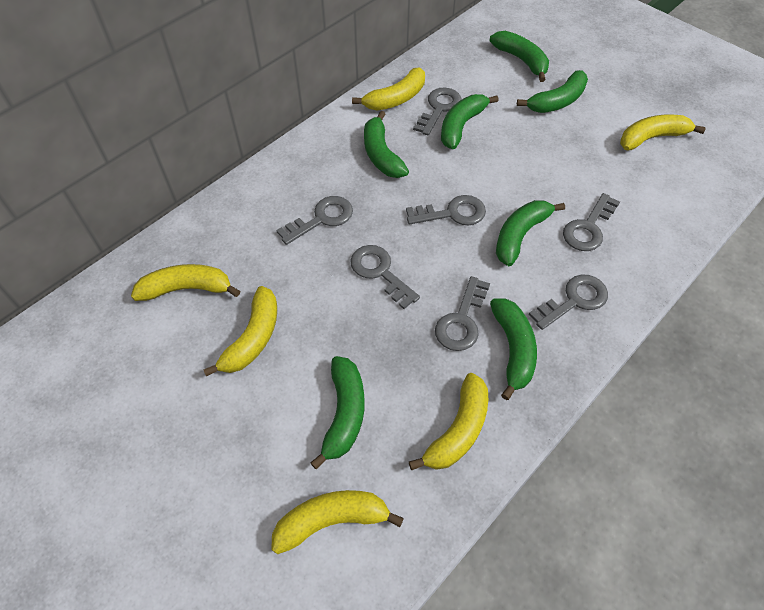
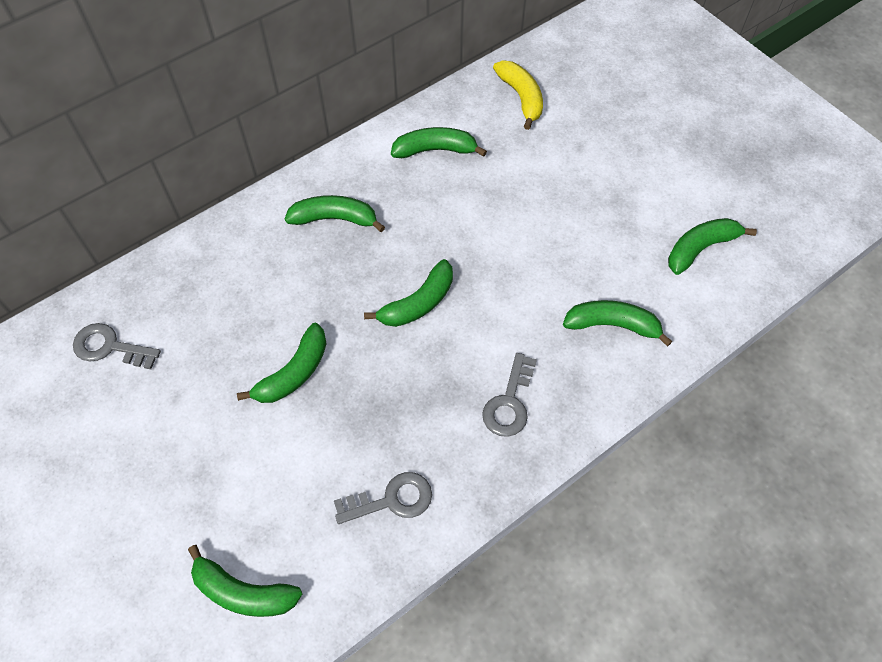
grey key: 7 -> 3
yellow banana: 6 -> 1

